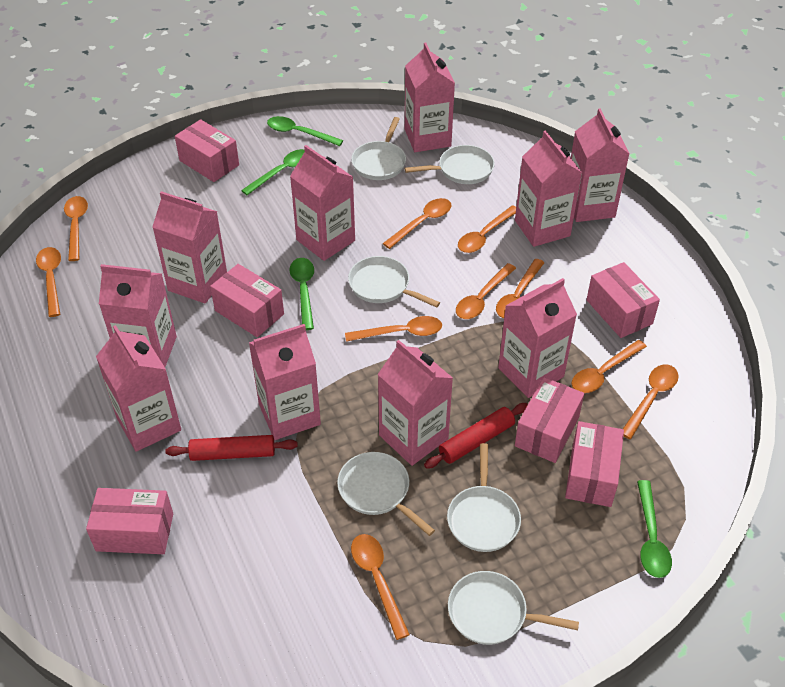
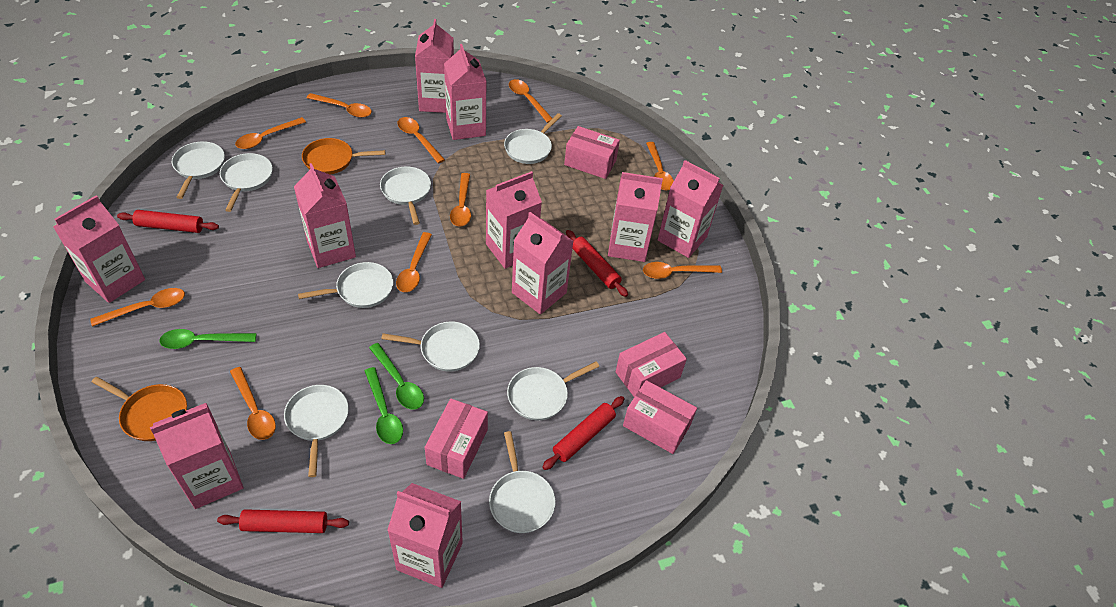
green spoon: 4 -> 3
orange pan: 0 -> 2
pink box: 6 -> 4
red rolling pin: 2 -> 4
white pan: 6 -> 9

